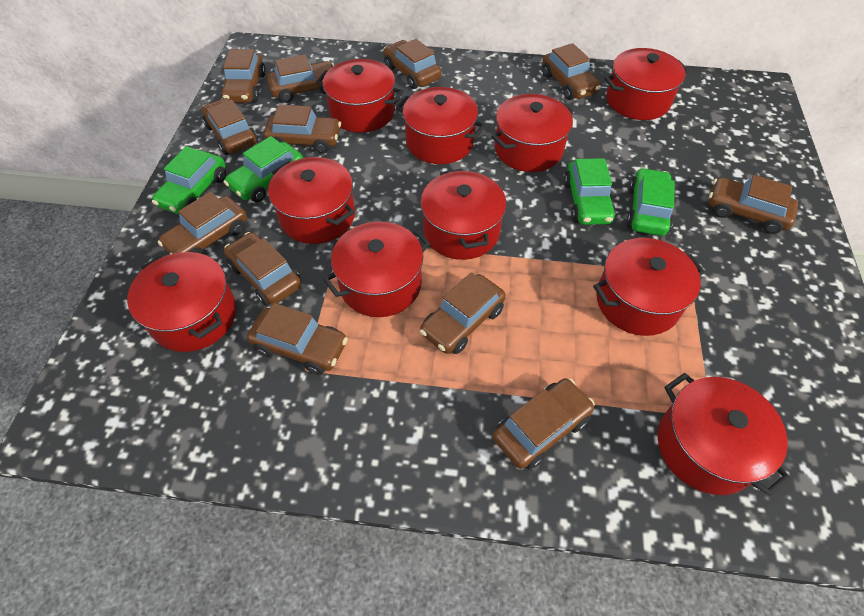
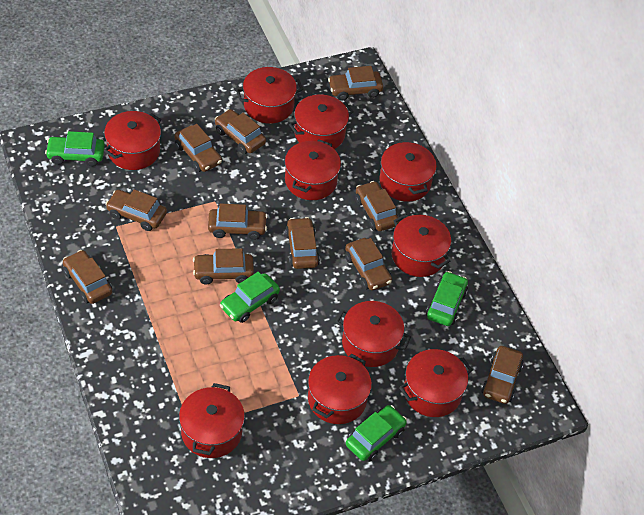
brown car: 12 -> 11

